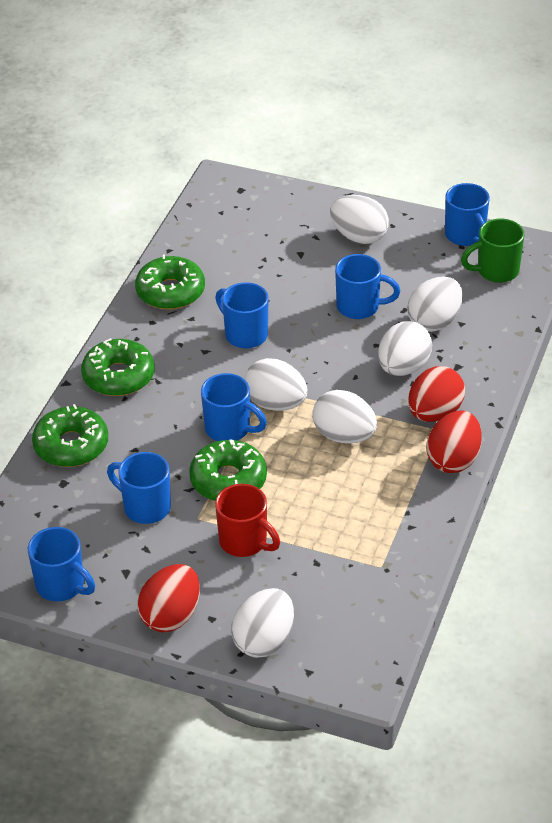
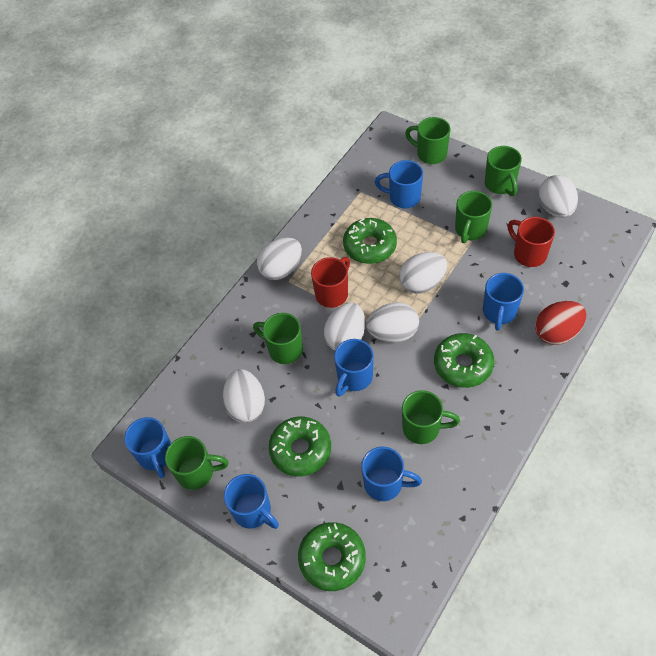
green mug: 1 -> 6
red egg: 3 -> 1
red mug: 1 -> 2

